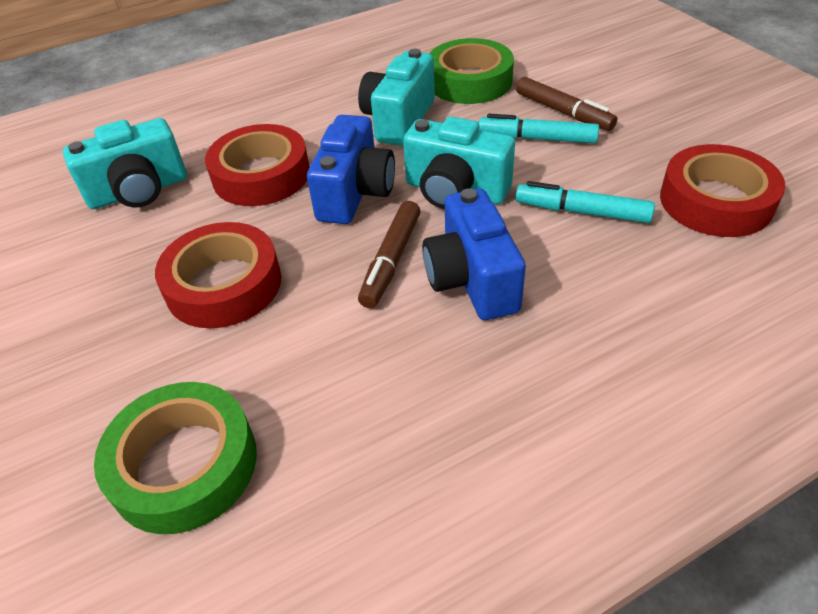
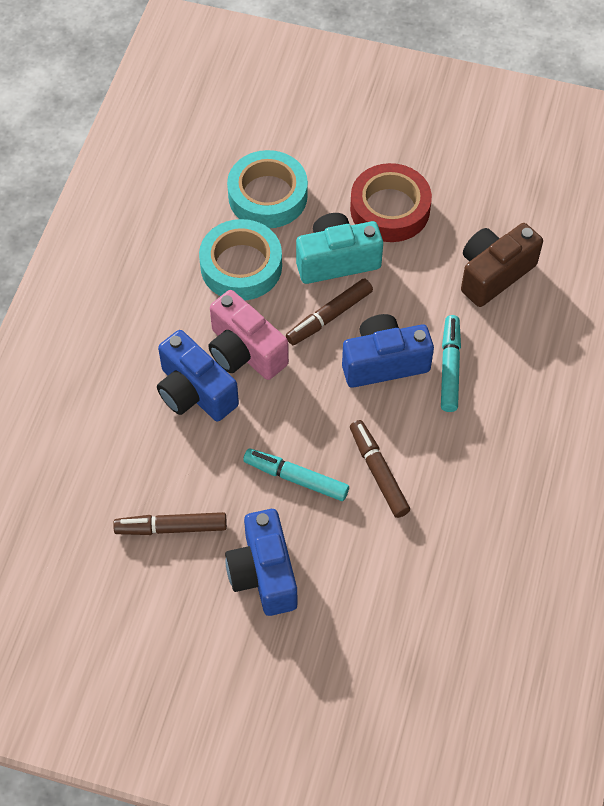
blue camera: 2 -> 3
brown camera: 0 -> 1
brown marker: 2 -> 3
green tape: 2 -> 0
pink camera: 0 -> 1
red tape: 3 -> 1
turquoise camera: 3 -> 1
turquoise tape: 0 -> 2

